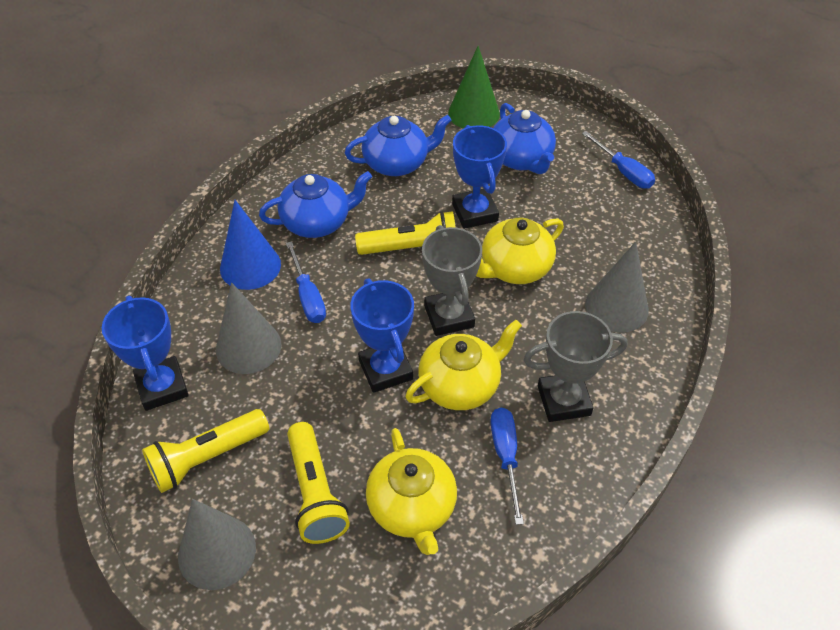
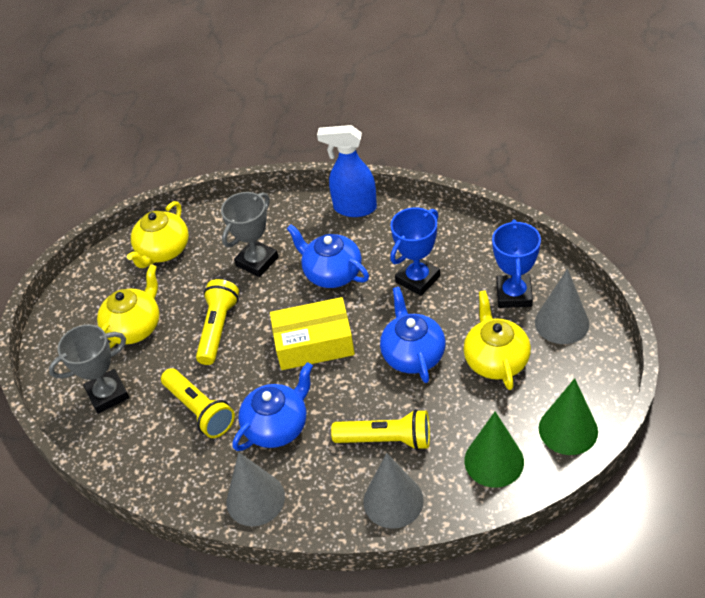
blue cone: 1 -> 0
blue screwdriver: 3 -> 0
blue spray bottle: 0 -> 1
blue trophy: 3 -> 2
green cone: 1 -> 2
yellow box: 0 -> 1

